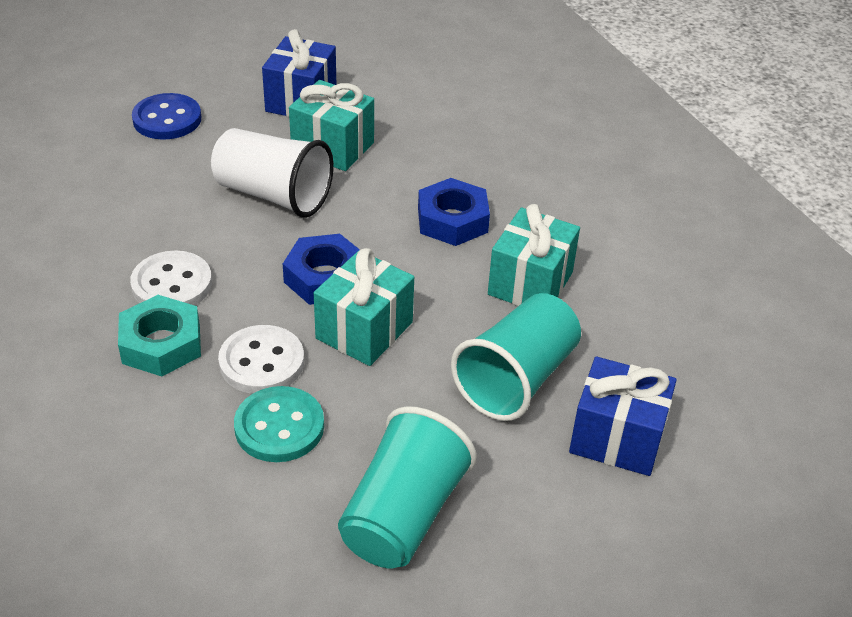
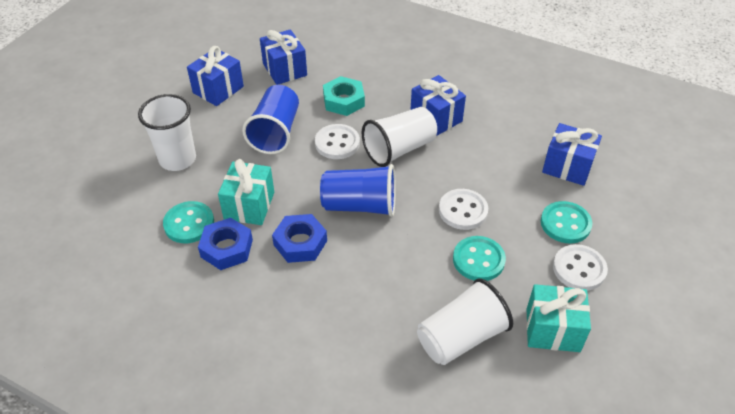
blue button: 1 -> 0
blue cup: 0 -> 2
blue gift: 2 -> 4
turquoise button: 1 -> 3
turquoise cup: 2 -> 0
turquoise gift: 3 -> 2
white button: 2 -> 3
white cup: 1 -> 3

